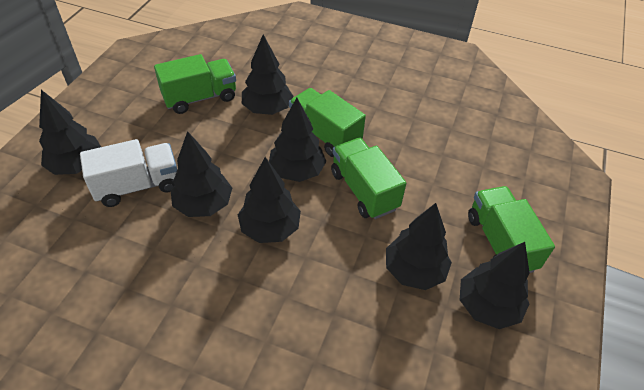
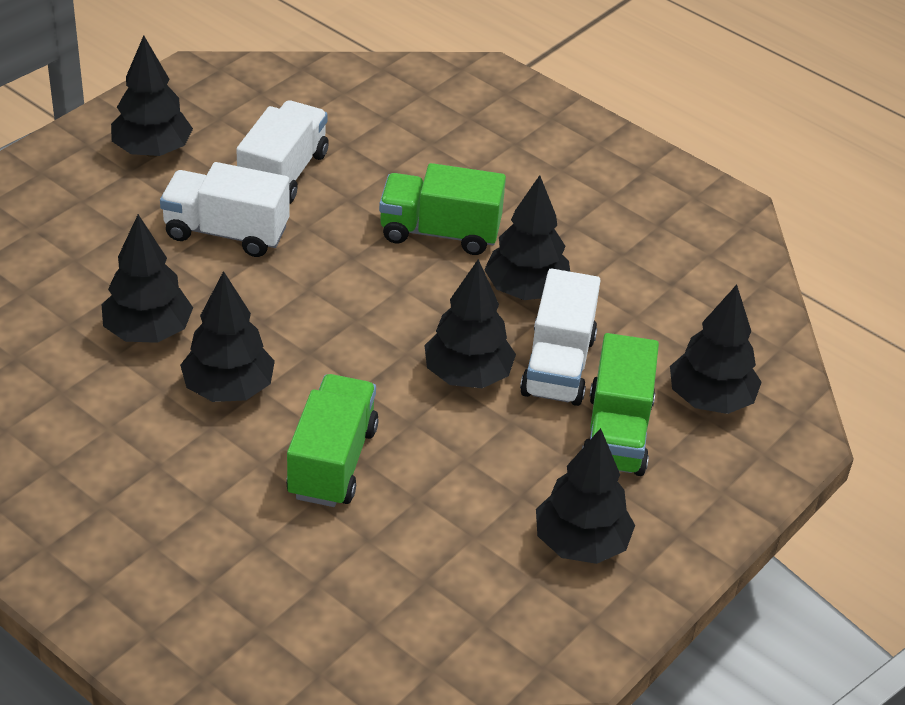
green truck: 4 -> 3
white truck: 1 -> 3

